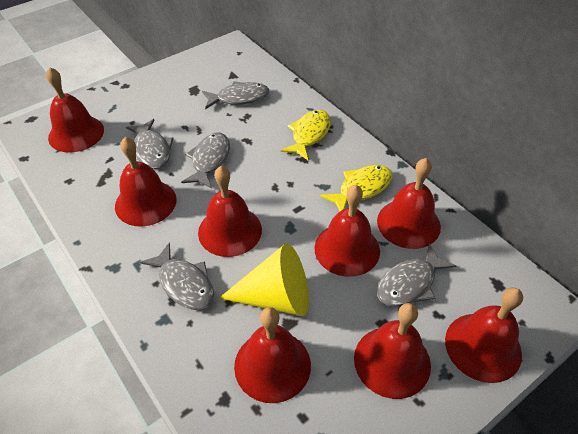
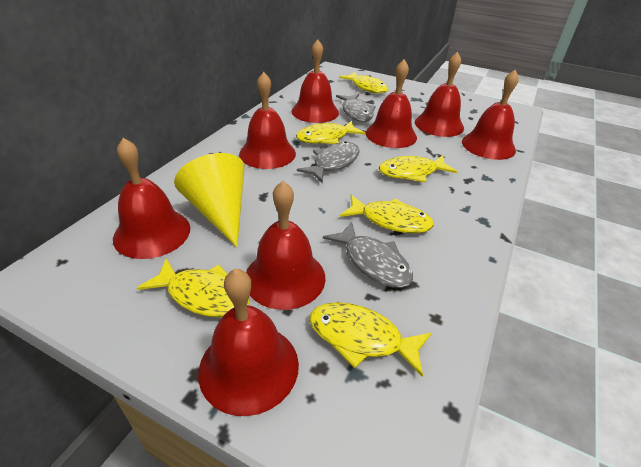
grey fish: 5 -> 3
yellow fish: 2 -> 6

